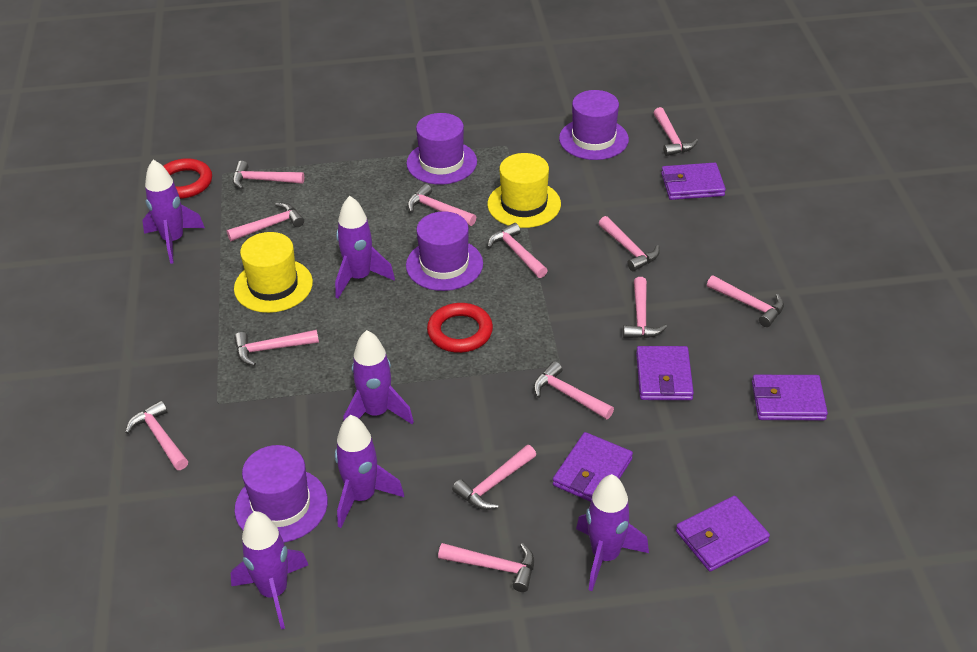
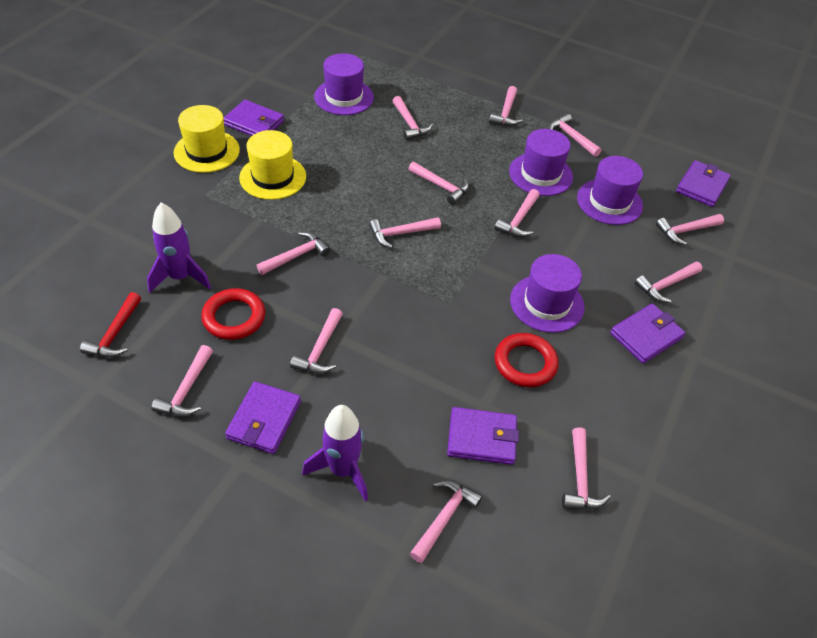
purple rocket: 6 -> 2
red hammer: 0 -> 1

